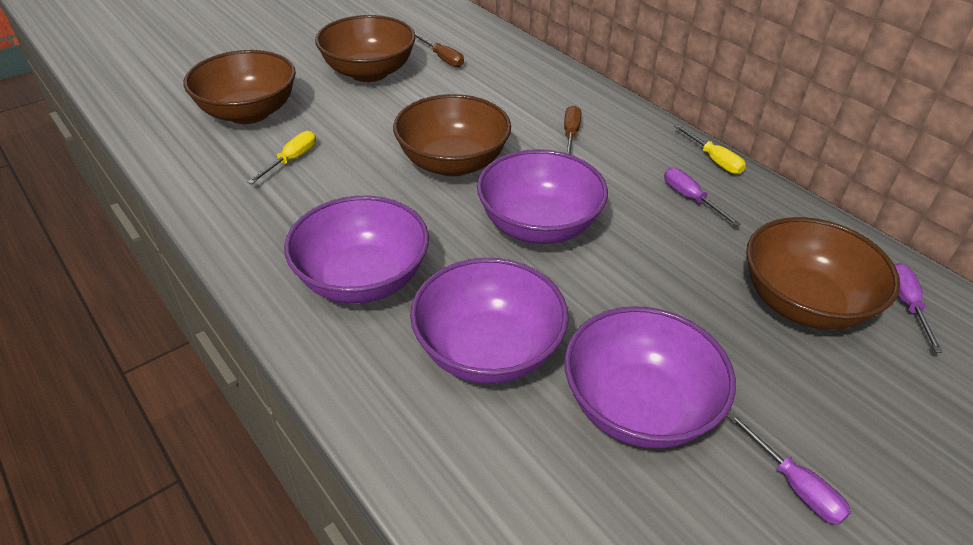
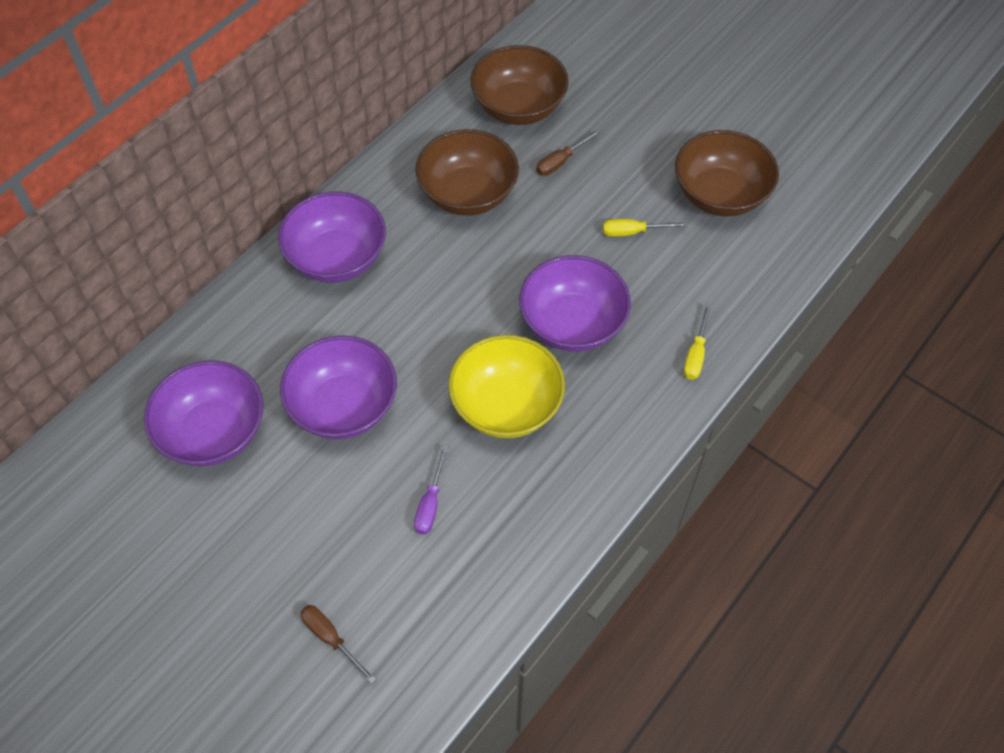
brown bowl: 4 -> 3
purple screwdriver: 3 -> 1
yellow bowl: 0 -> 1

